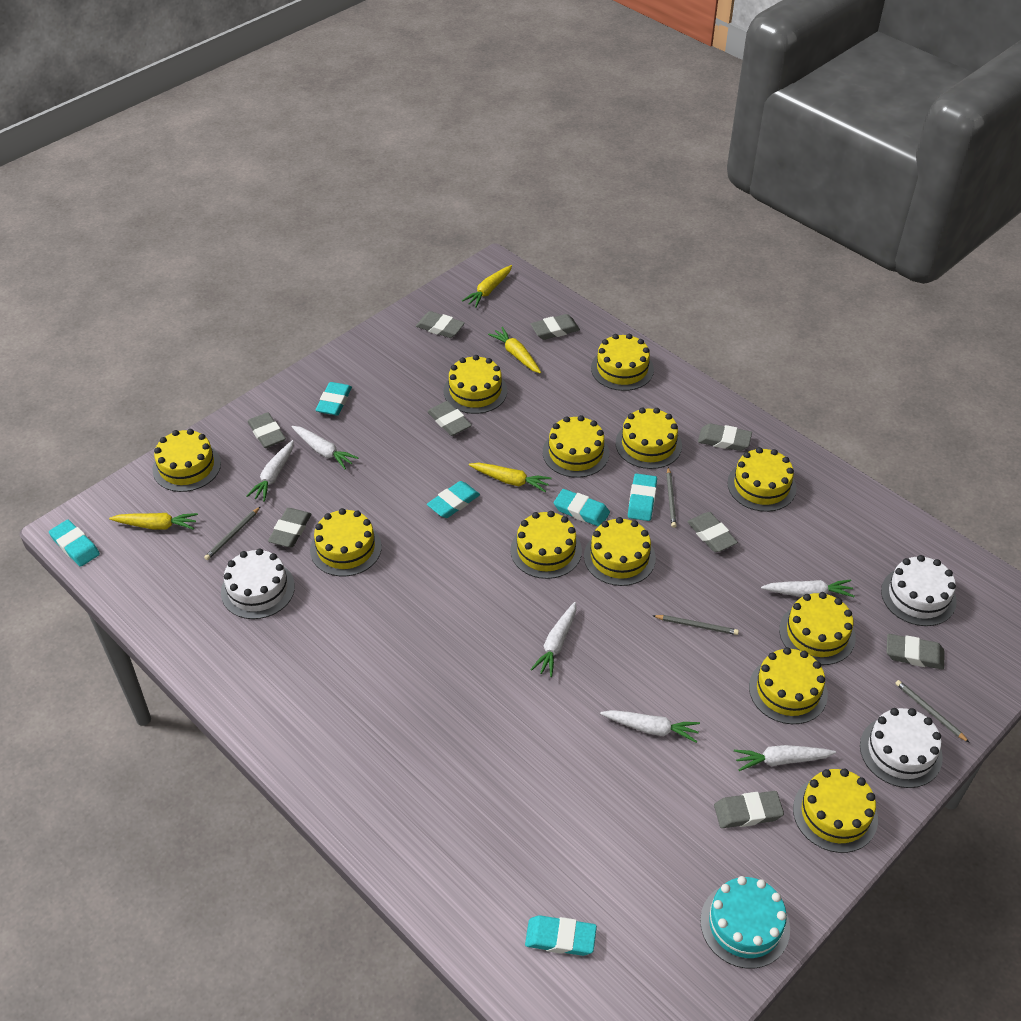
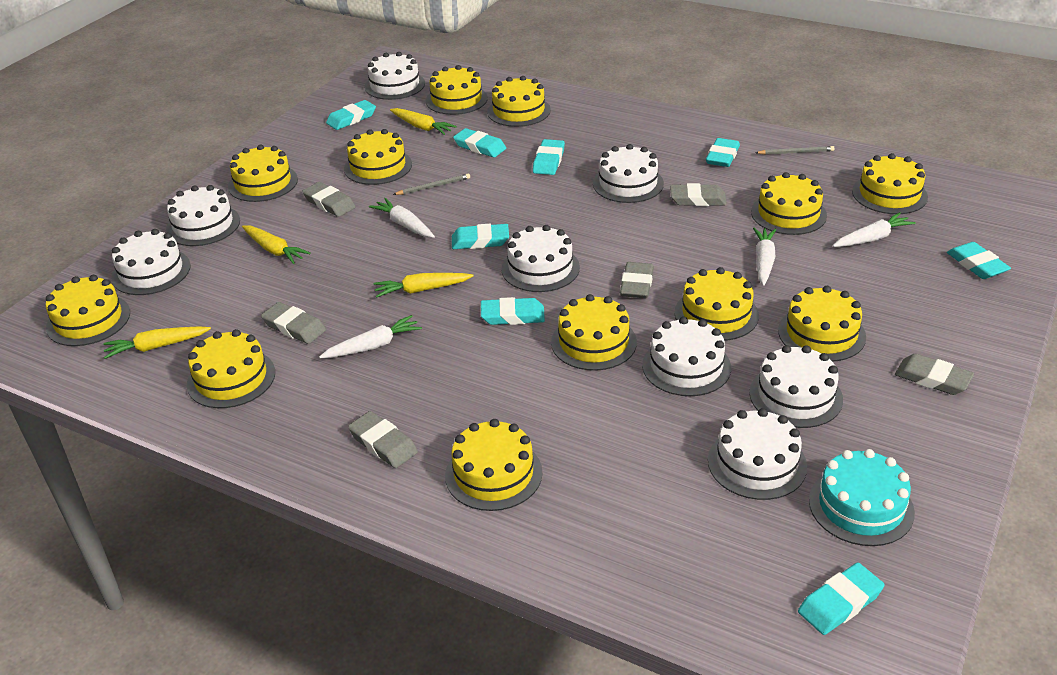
grey eraser: 9 -> 6
grey pencil: 4 -> 2
turquoise eraser: 6 -> 8
white cake: 3 -> 8
white carrot: 6 -> 4

